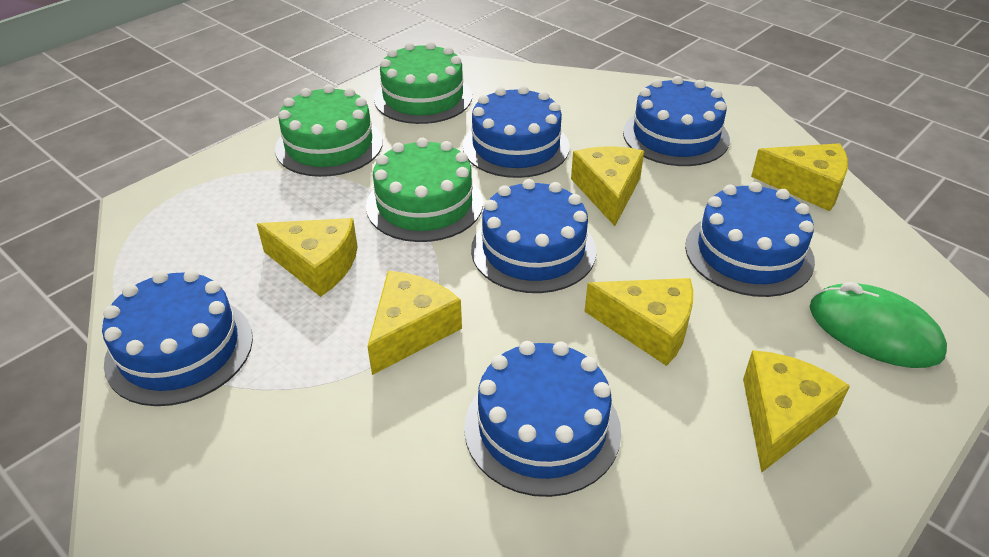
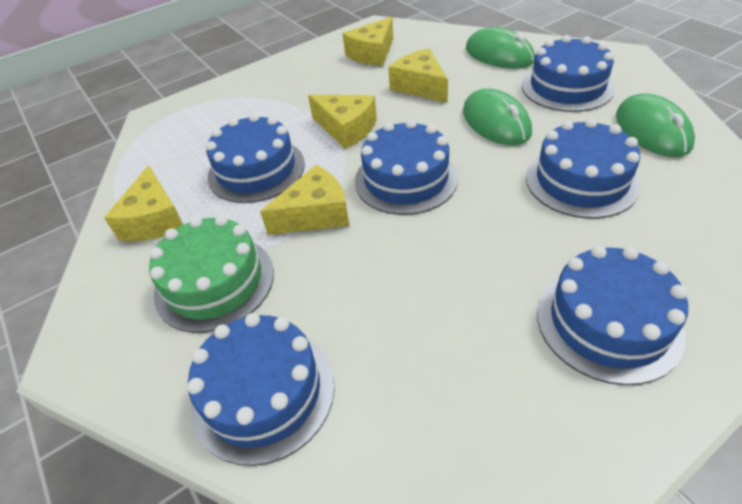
green cake: 3 -> 1
green mouse: 1 -> 3
yellow cheese: 6 -> 5

